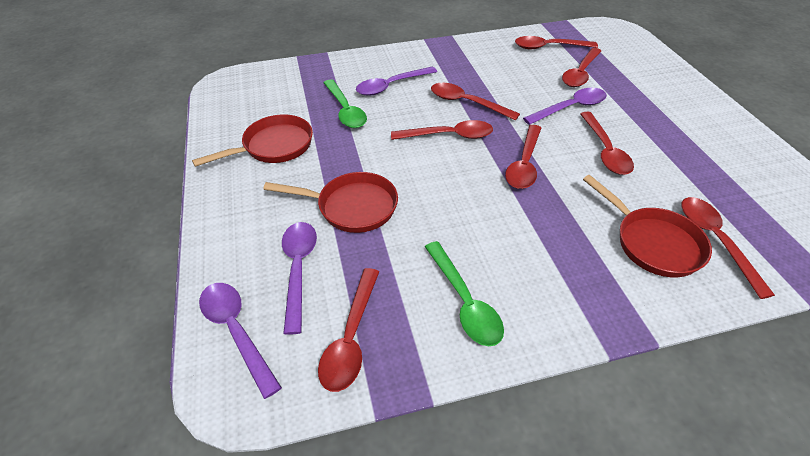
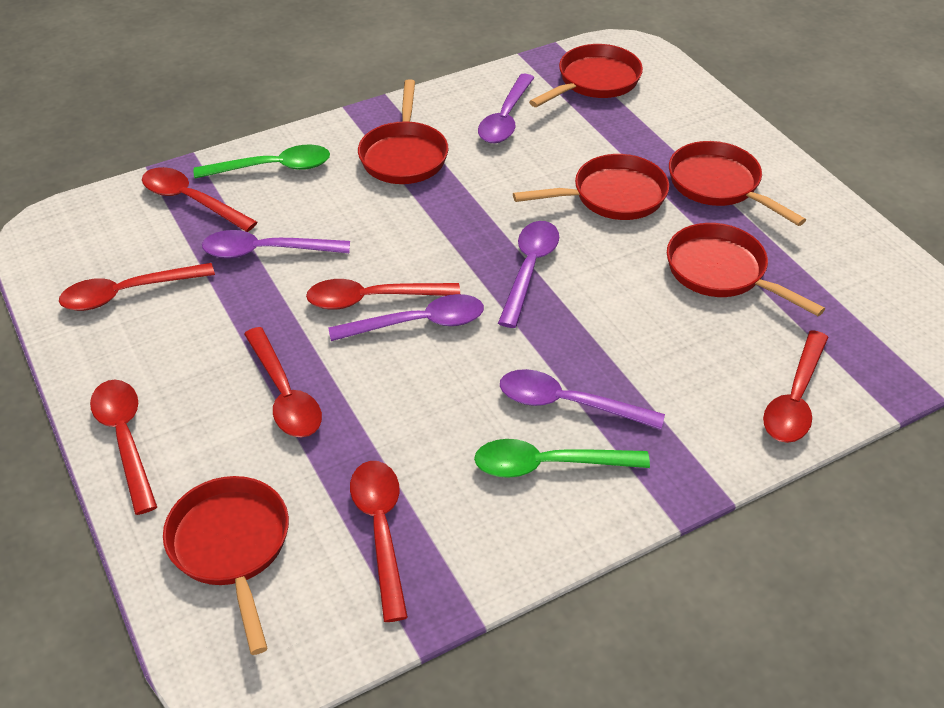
purple spoon: 4 -> 5
red pan: 3 -> 6
red spoon: 8 -> 7

